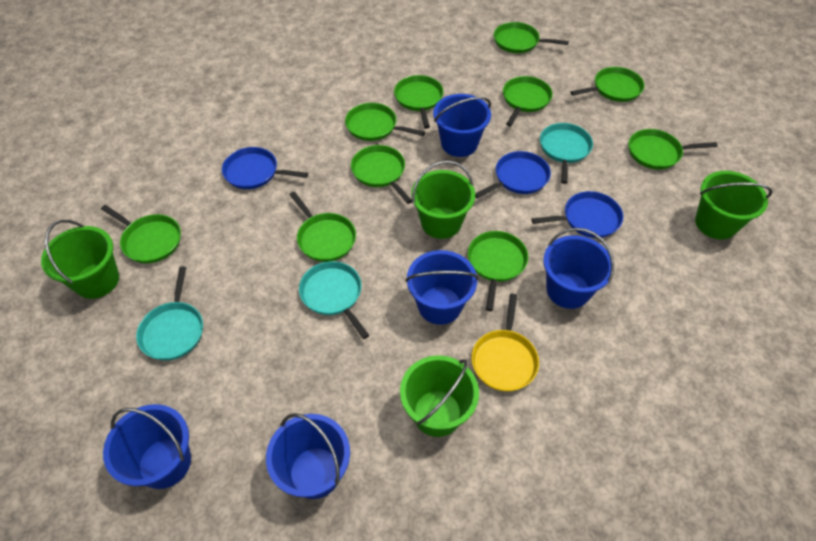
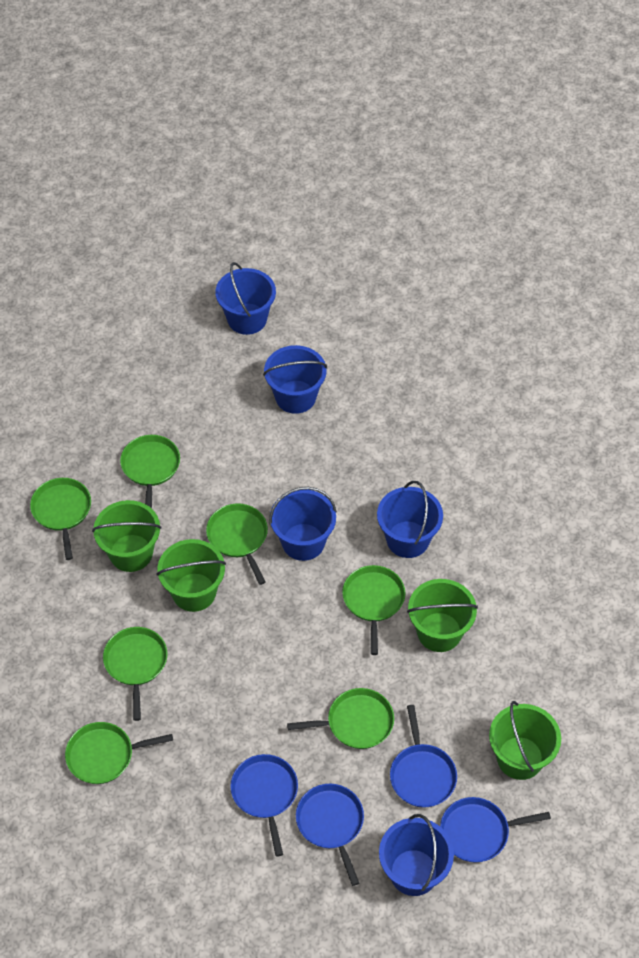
blue pan: 3 -> 4
green pan: 10 -> 7
turquoise pan: 3 -> 0
yellow pan: 1 -> 0

